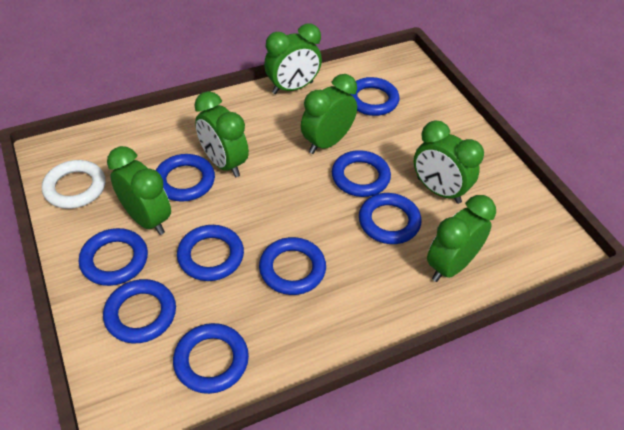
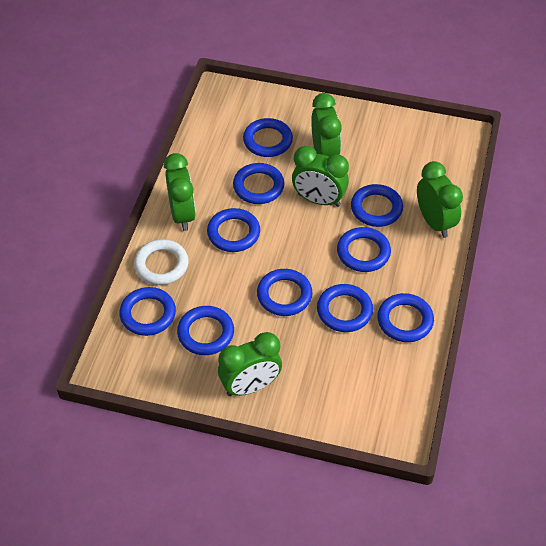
blue ring: 9 -> 10
green clock: 6 -> 5

